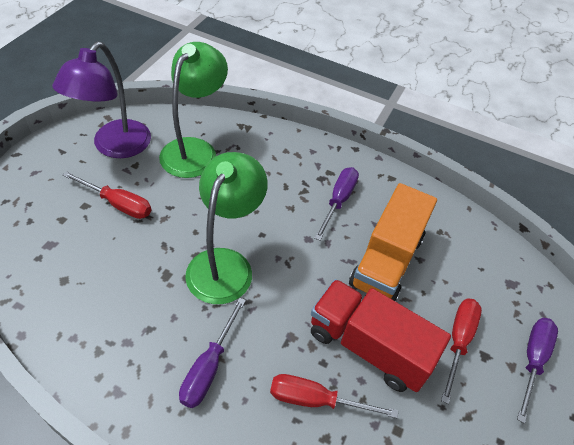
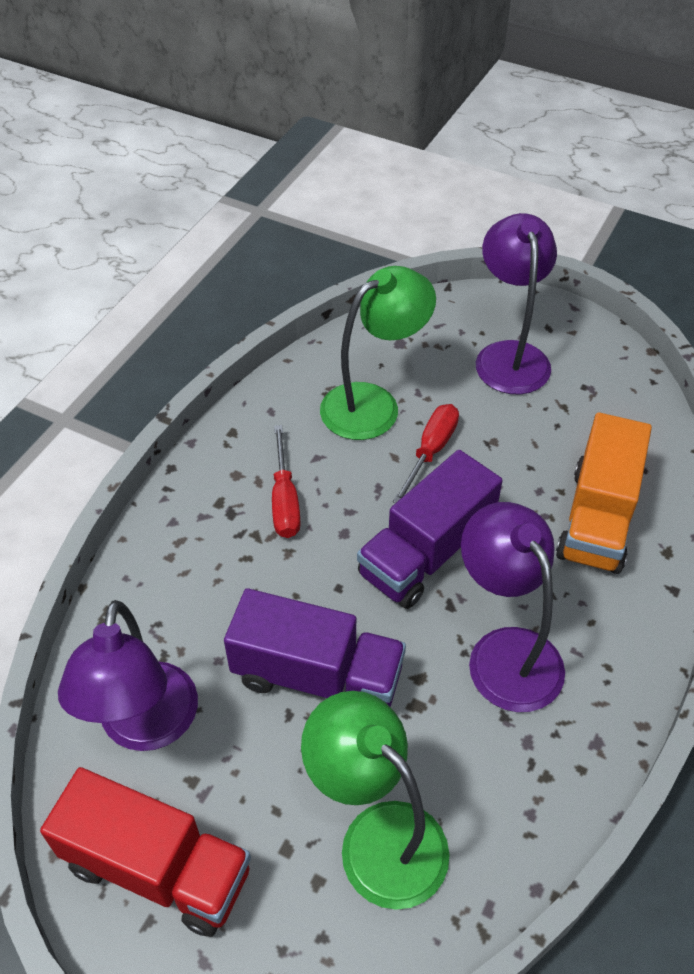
purple lamp: 1 -> 3
purple screwdriver: 3 -> 0
purple truck: 0 -> 2
red screwdriver: 3 -> 2

